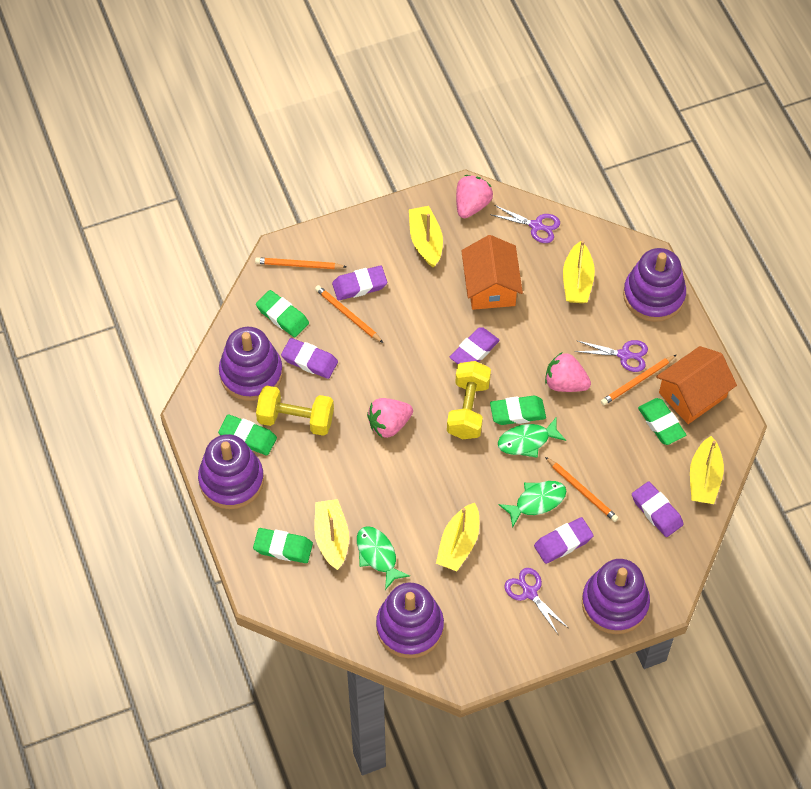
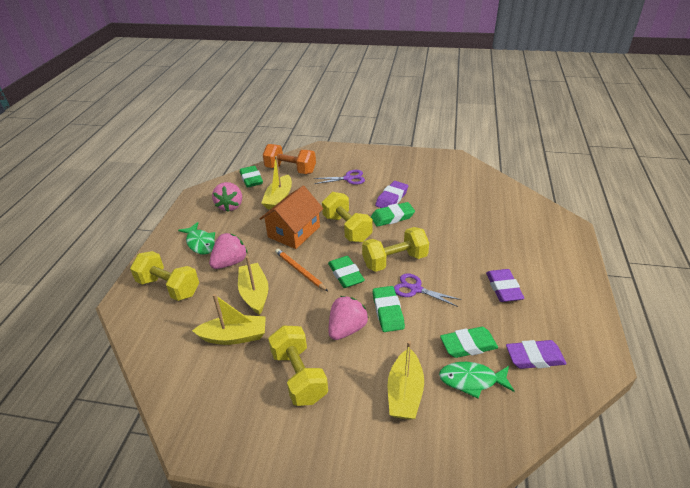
green fish: 3 -> 2
orange dumbbell: 0 -> 1
orange house: 2 -> 1
orange pencil: 4 -> 1
purple eraser: 5 -> 3
purple scissors: 3 -> 2
purple stacking toy: 5 -> 0
yellow boat: 5 -> 4
yellow dumbbell: 2 -> 4

